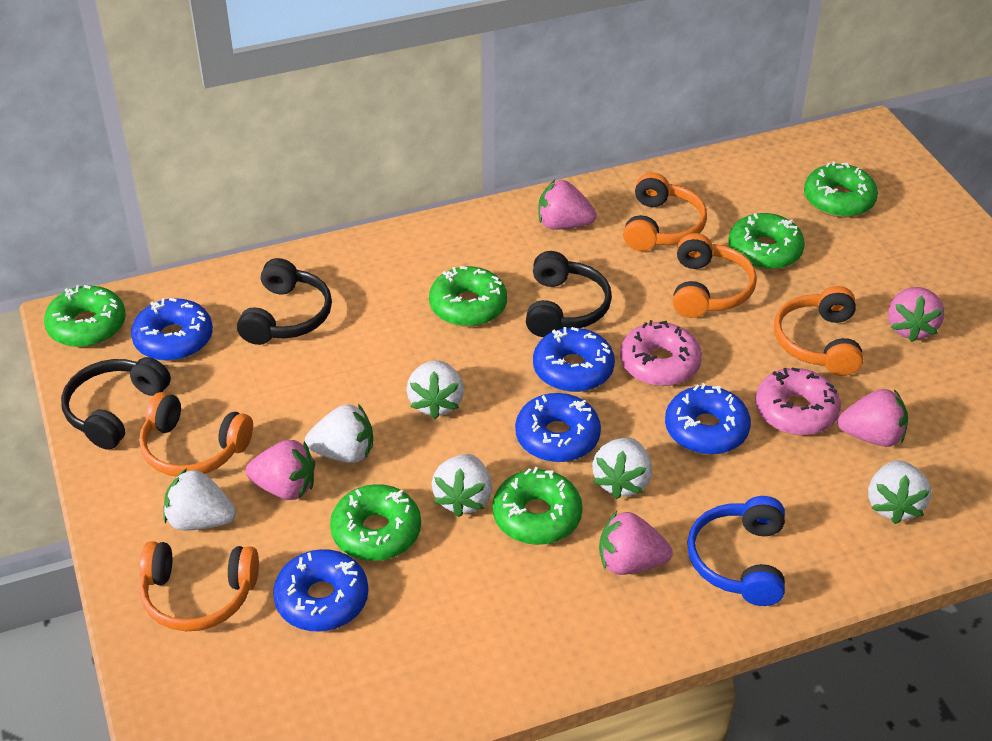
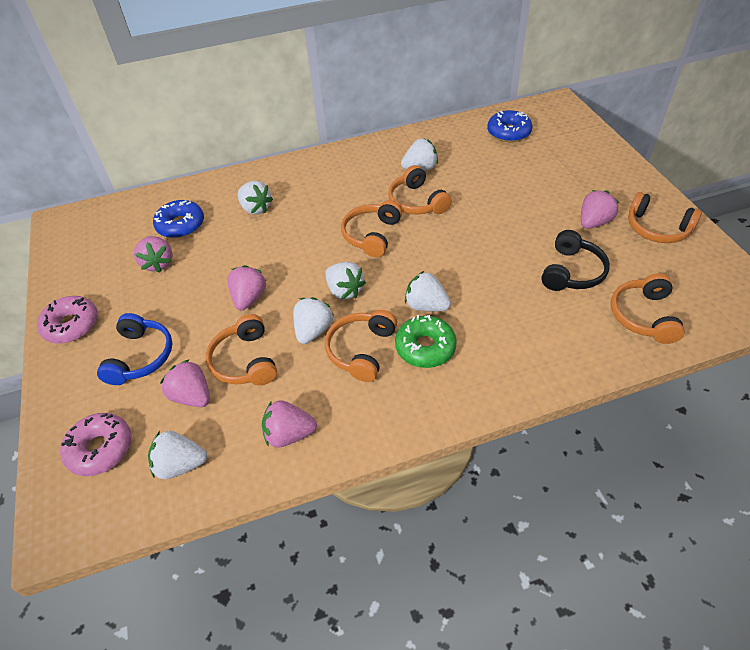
black headphones: 3 -> 1
blue donut: 5 -> 2
green donut: 6 -> 1
orange headphones: 5 -> 6

